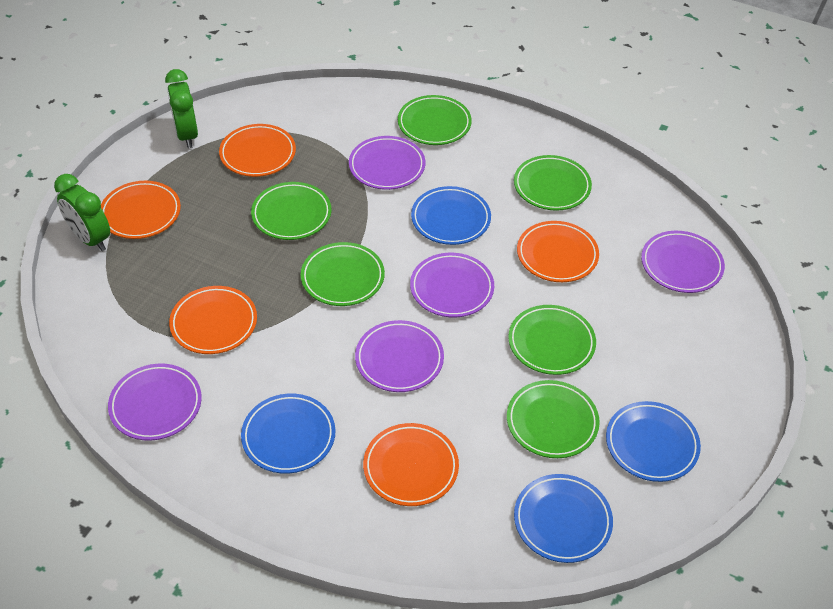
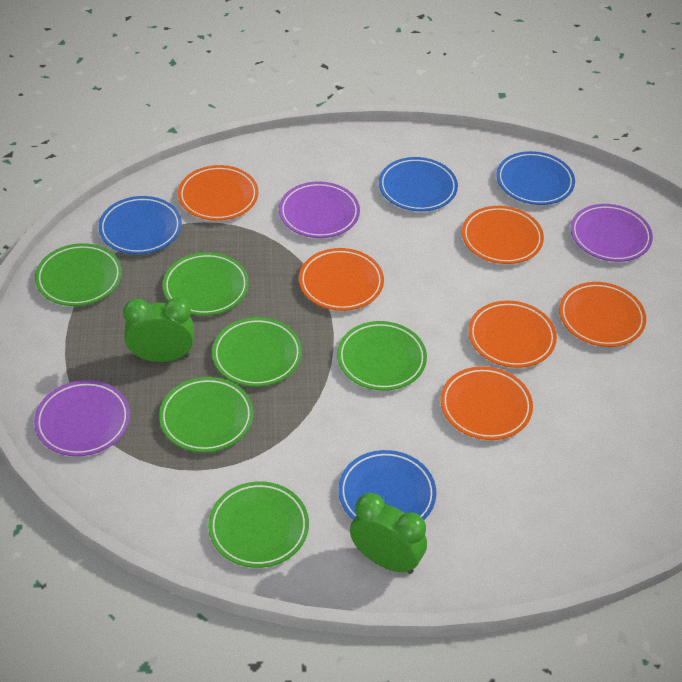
orange plate: 5 -> 6
purple plate: 5 -> 3

